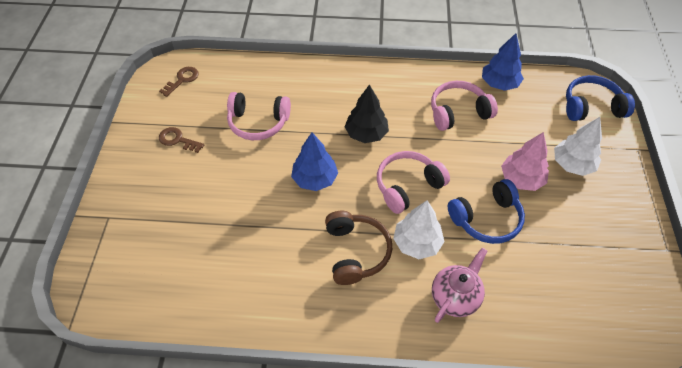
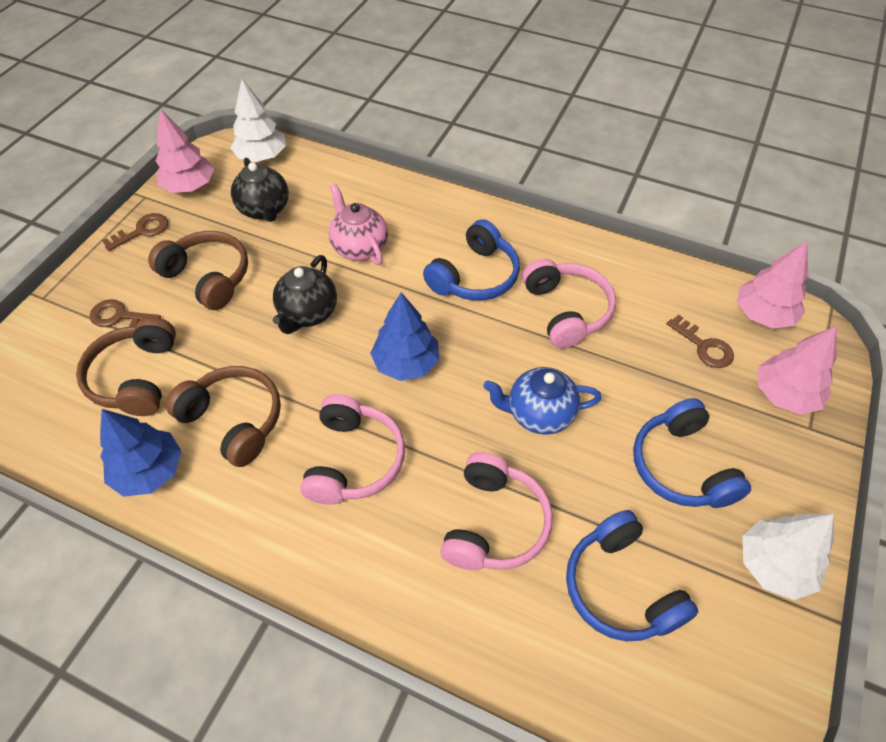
black teapot: 0 -> 2
black tree: 1 -> 0
blue headphones: 2 -> 3
blue teapot: 0 -> 1
brown headphones: 1 -> 3
brown key: 2 -> 3
pink tree: 1 -> 3

